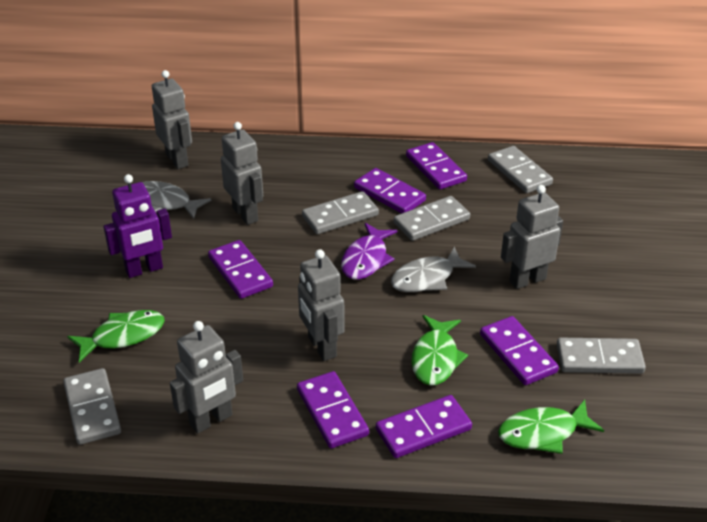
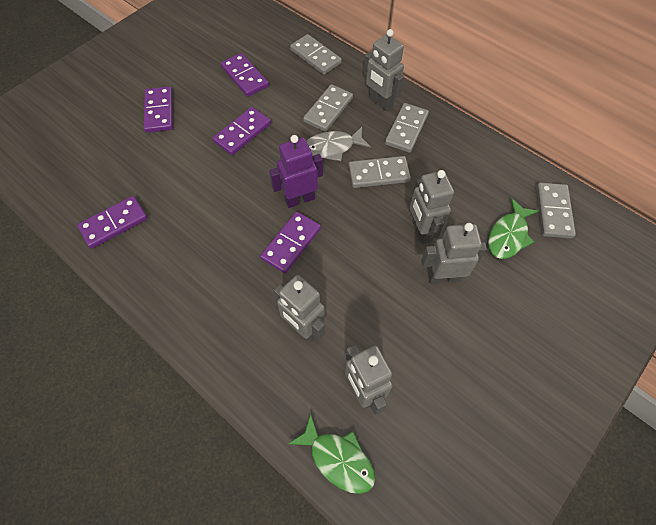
green fish: 3 -> 2
grey fish: 2 -> 1
purple domino: 6 -> 5
purple fish: 1 -> 0

